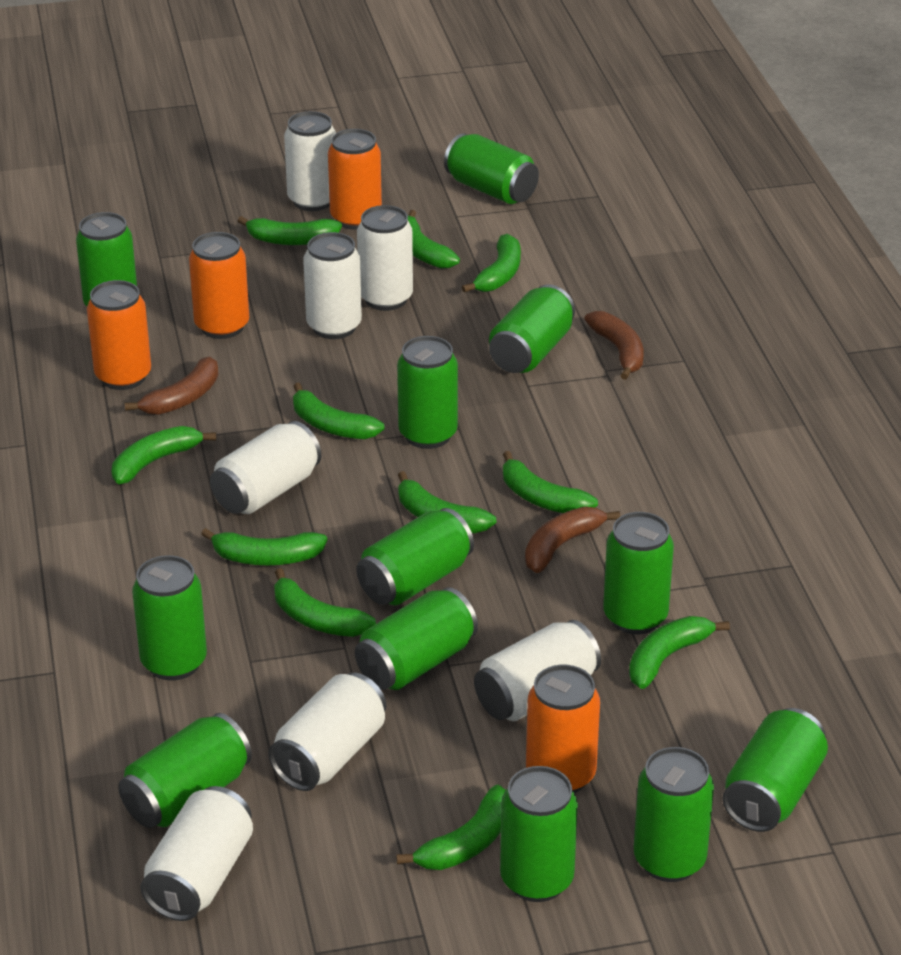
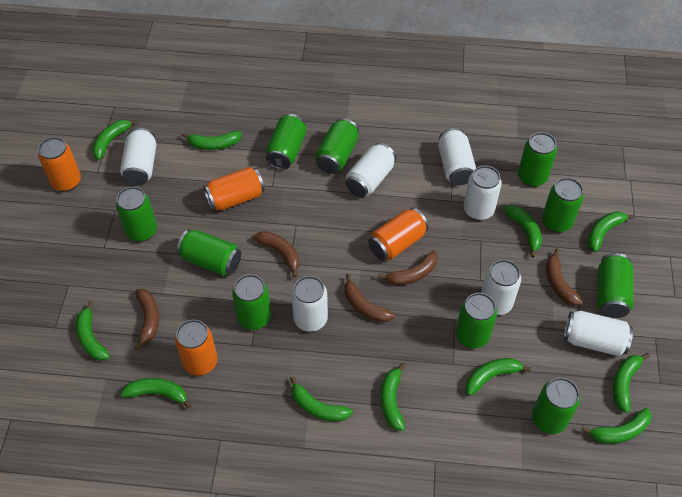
brown banana: 3 -> 5
green can: 12 -> 10

